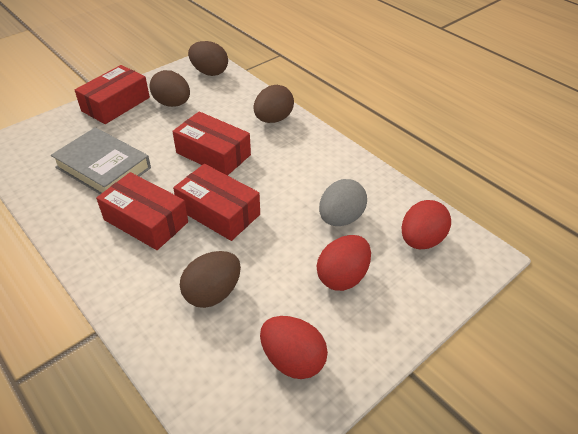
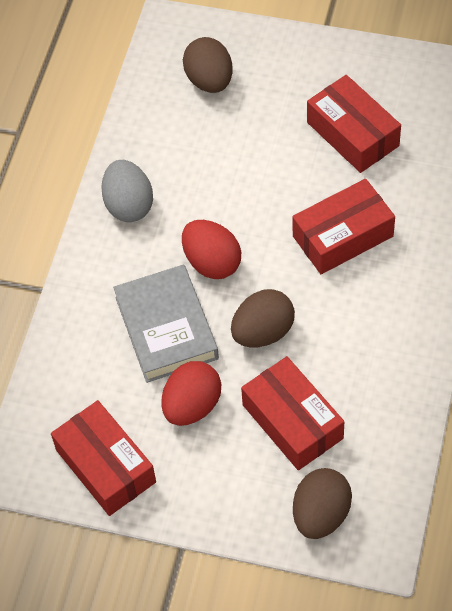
brown egg: 4 -> 3
red egg: 3 -> 2

